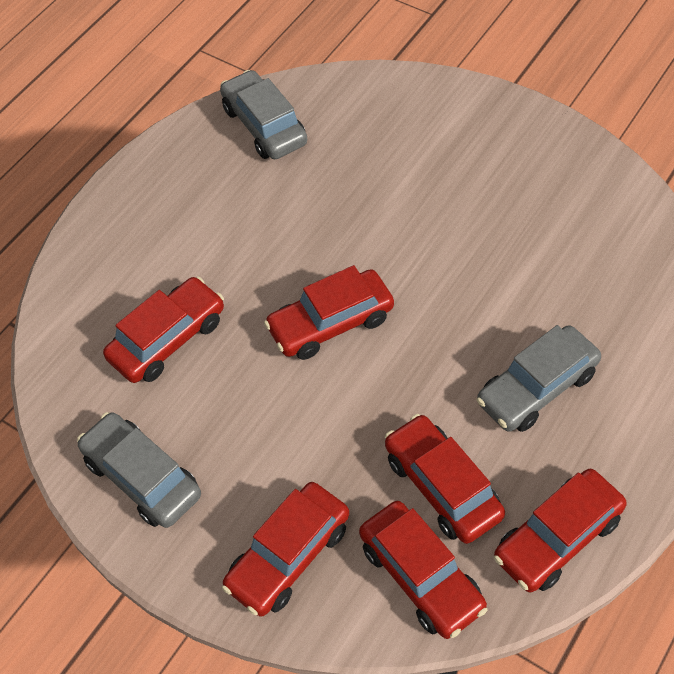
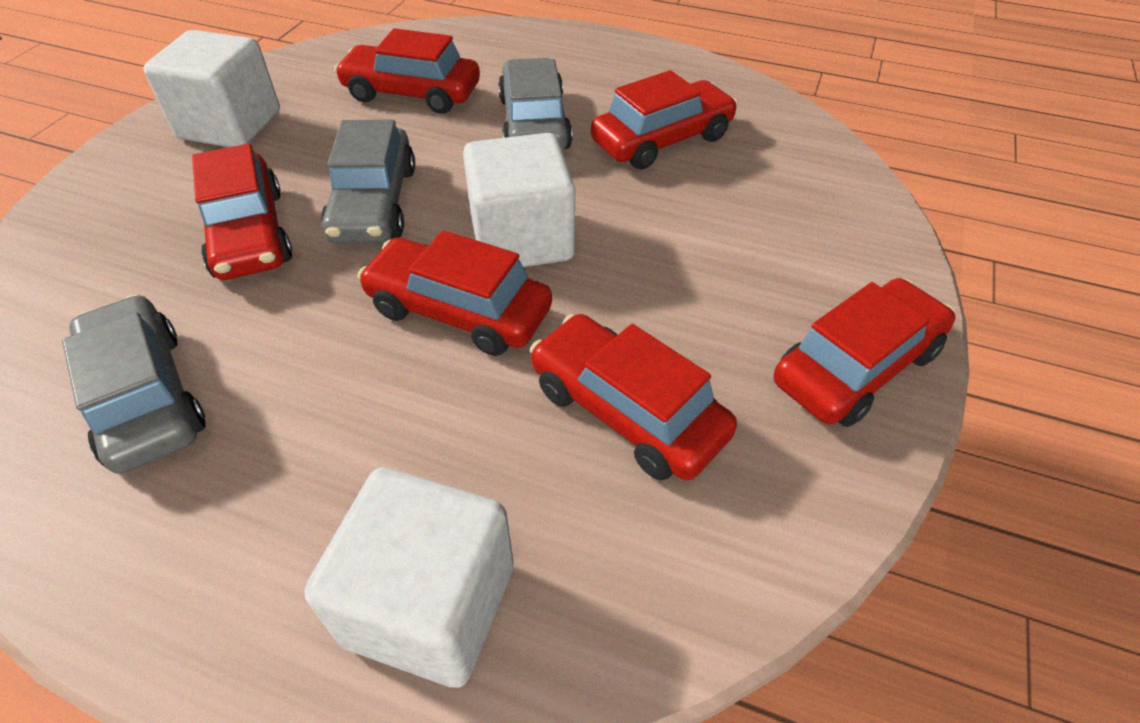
white cube: 0 -> 3

